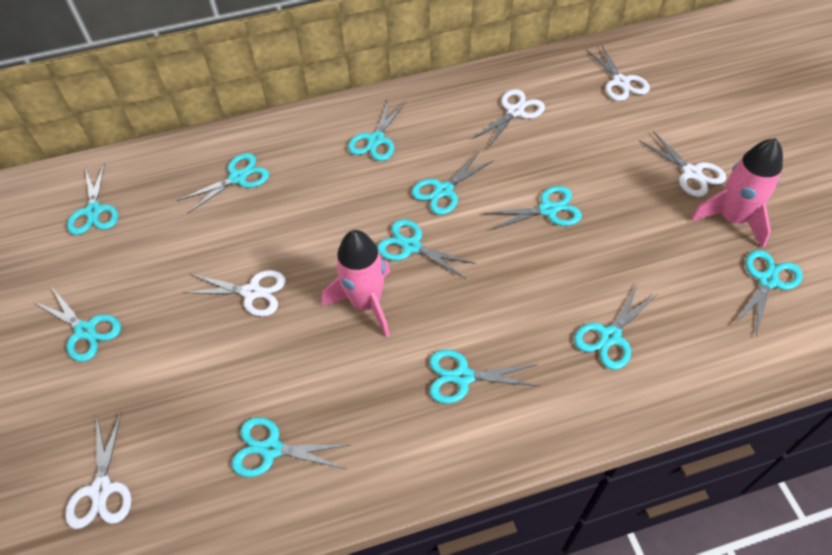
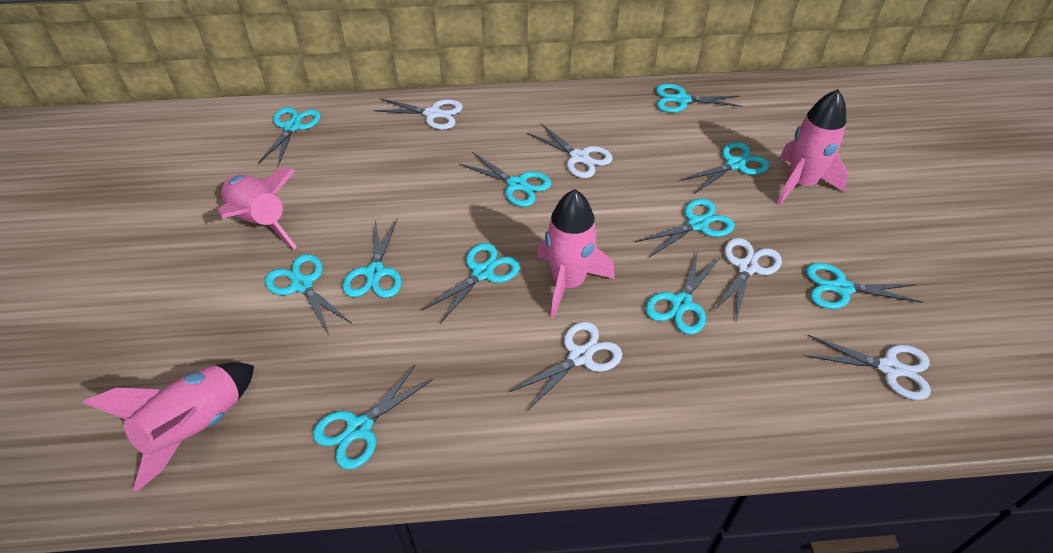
pink rocket: 2 -> 4

